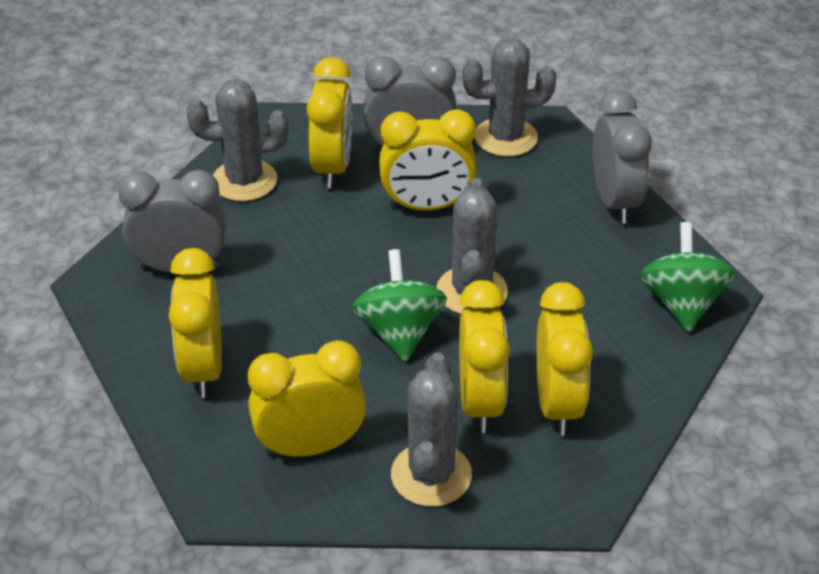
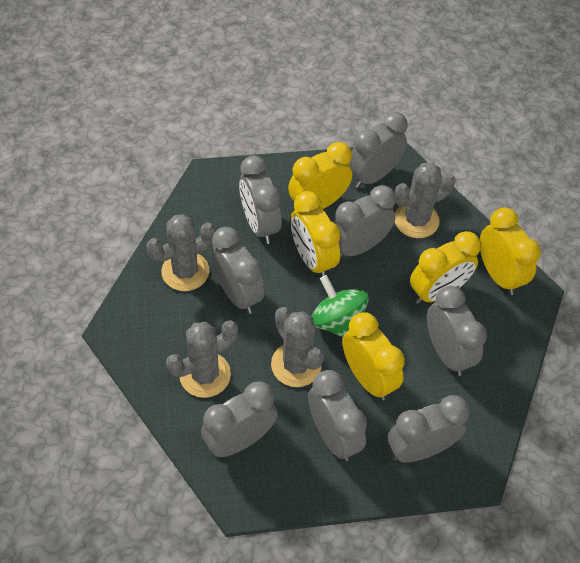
green spinning top: 2 -> 1
grey clock: 3 -> 8
yellow clock: 6 -> 5

